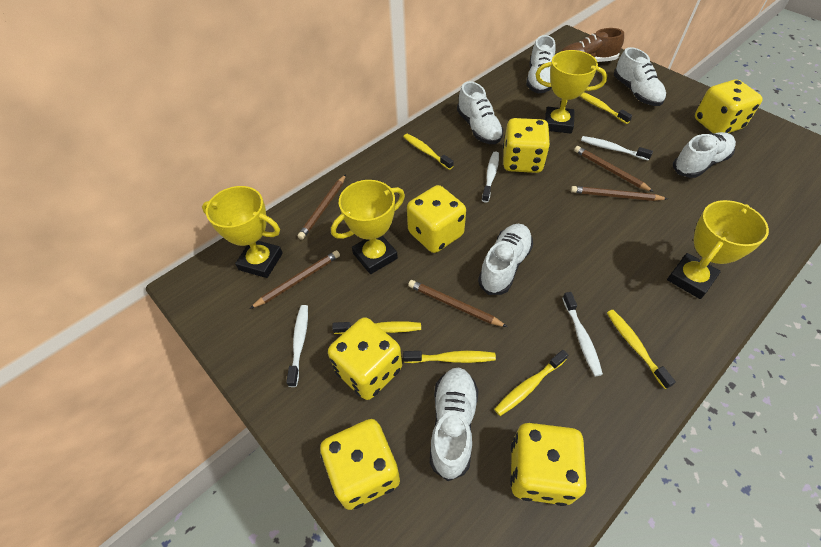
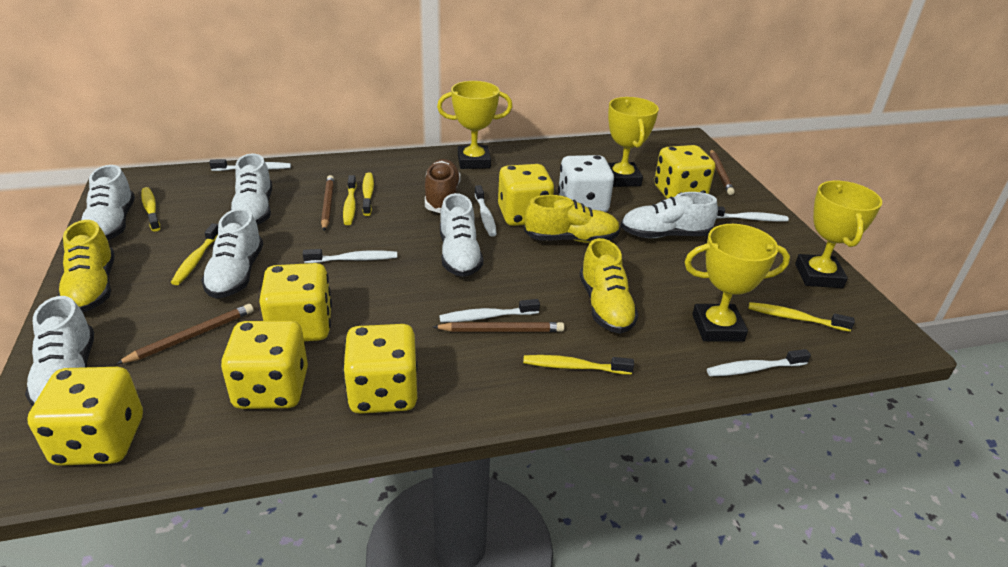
brown pencil: 5 -> 4
white dice: 0 -> 1
white toothbrush: 4 -> 6
yellow shoe: 0 -> 3

